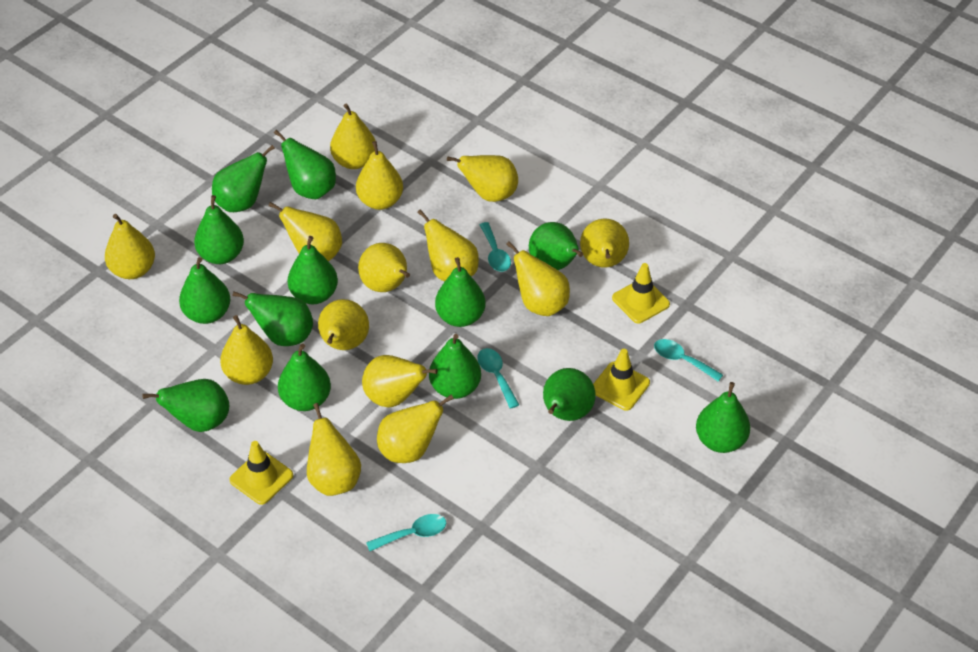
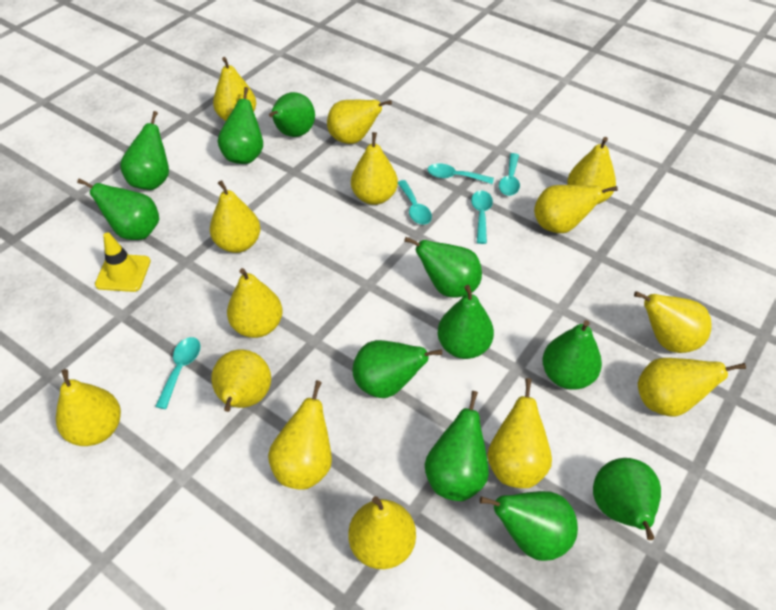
green pear: 13 -> 11
turquoise spoon: 4 -> 5
yellow traffic cone: 3 -> 1

